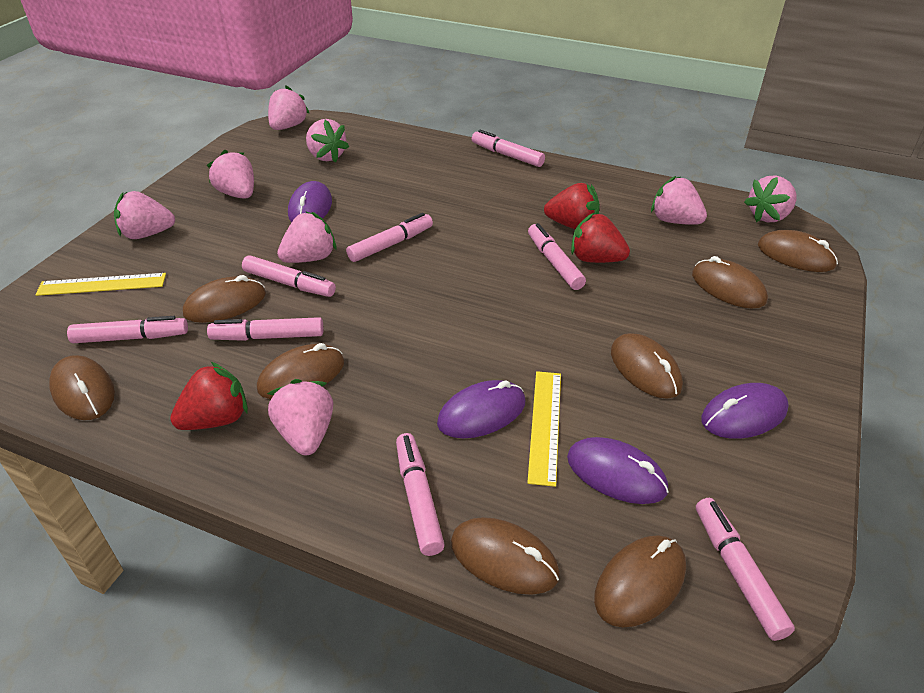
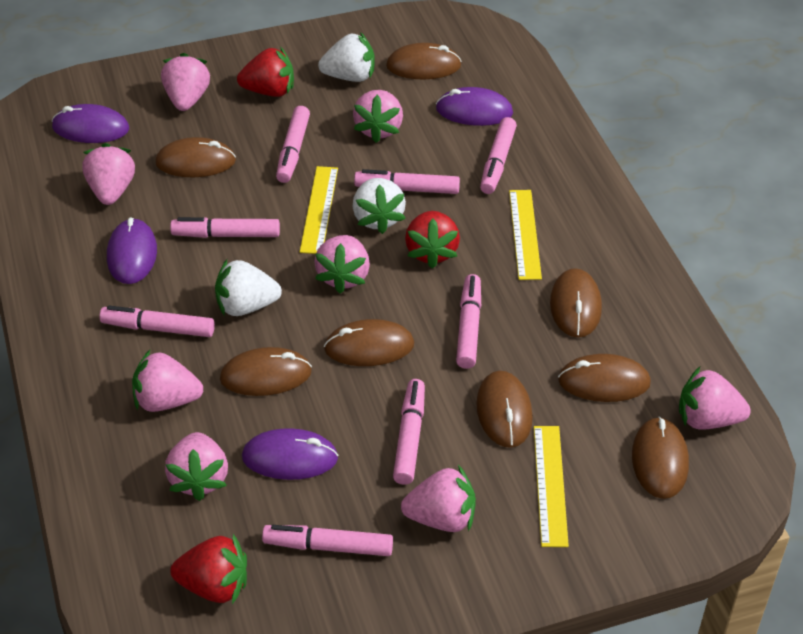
white strawberry: 0 -> 3
yellow ruler: 2 -> 3

